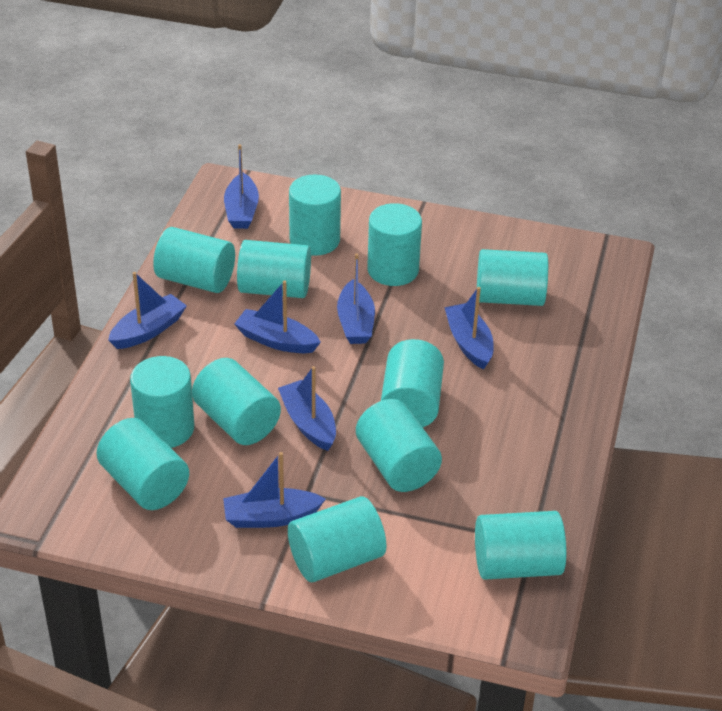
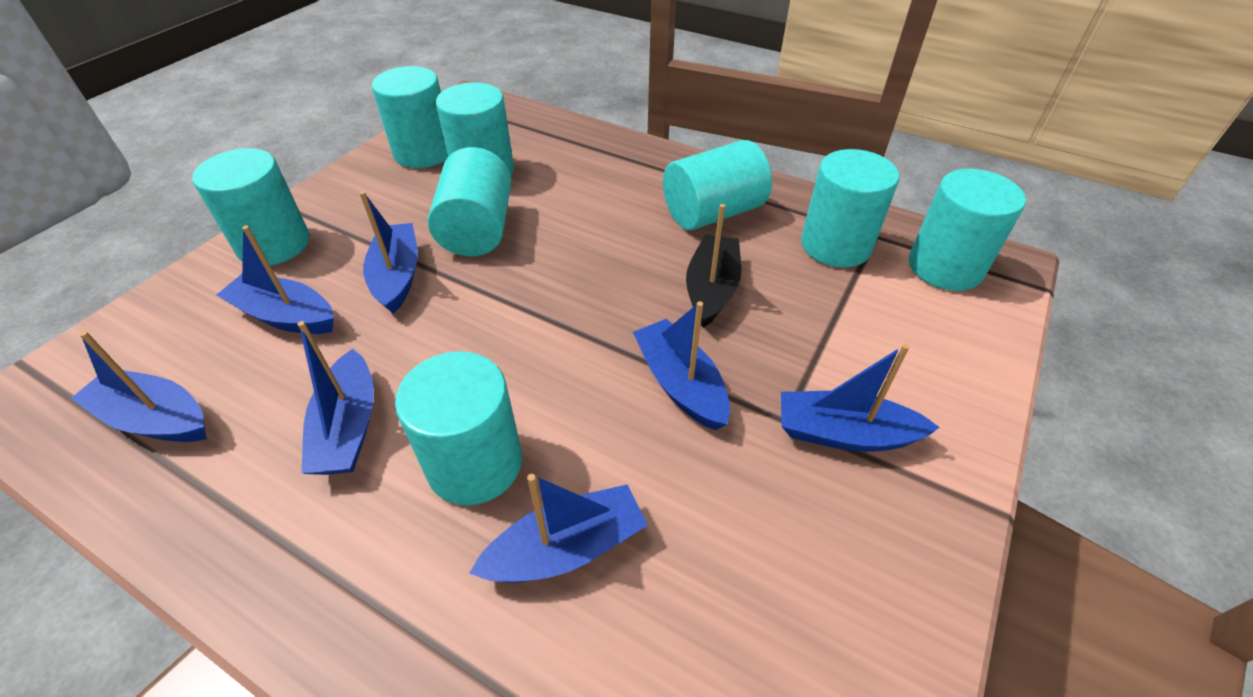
black boat: 0 -> 1
turquoise cylinder: 12 -> 8

